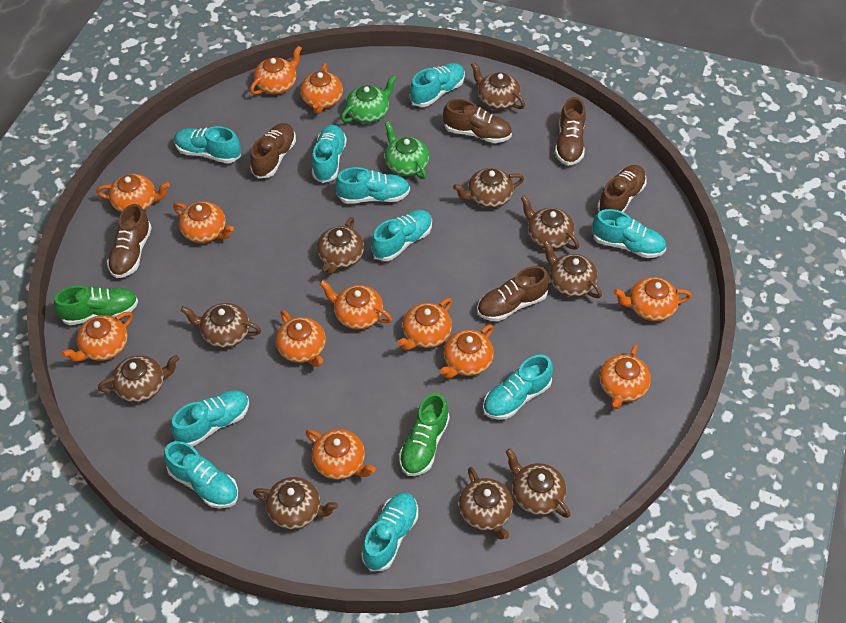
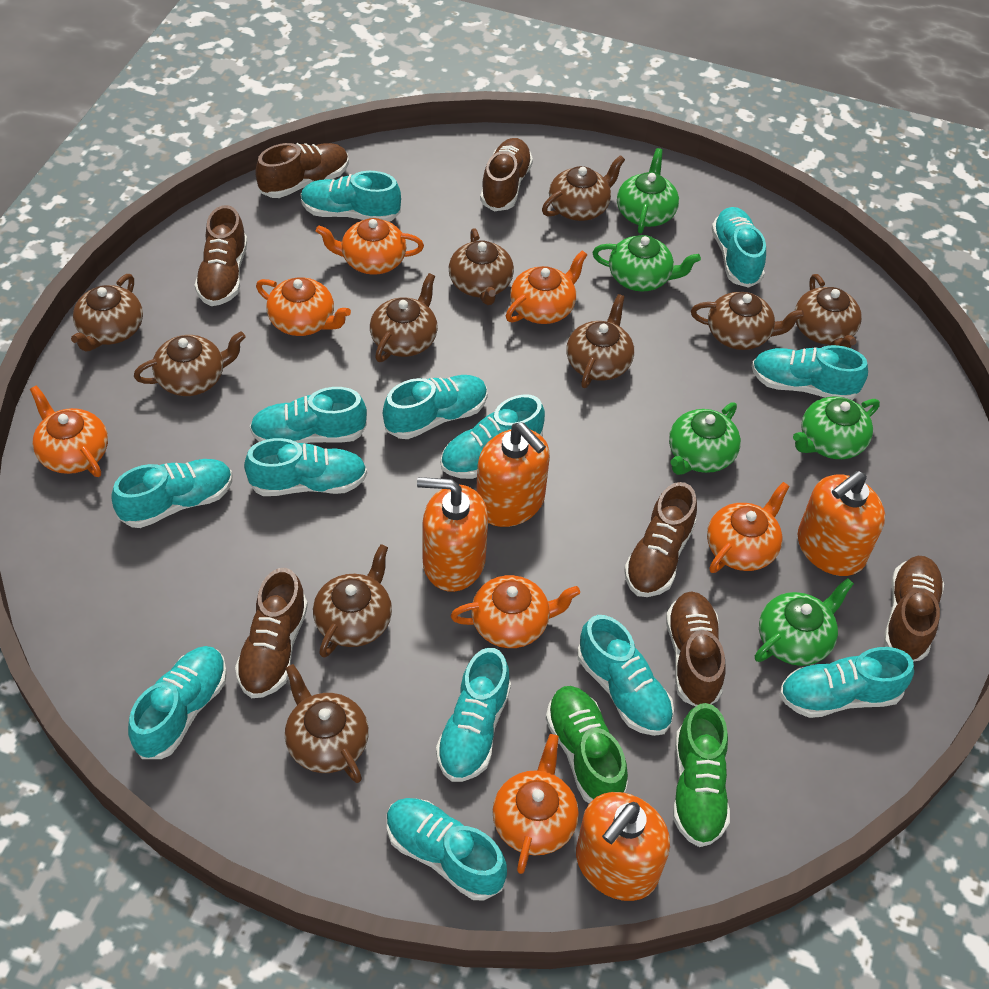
brown shoe: 6 -> 7
green teapot: 2 -> 5
orange soap dispenser: 0 -> 4
orange teapot: 12 -> 7
turquoise shoe: 10 -> 13

